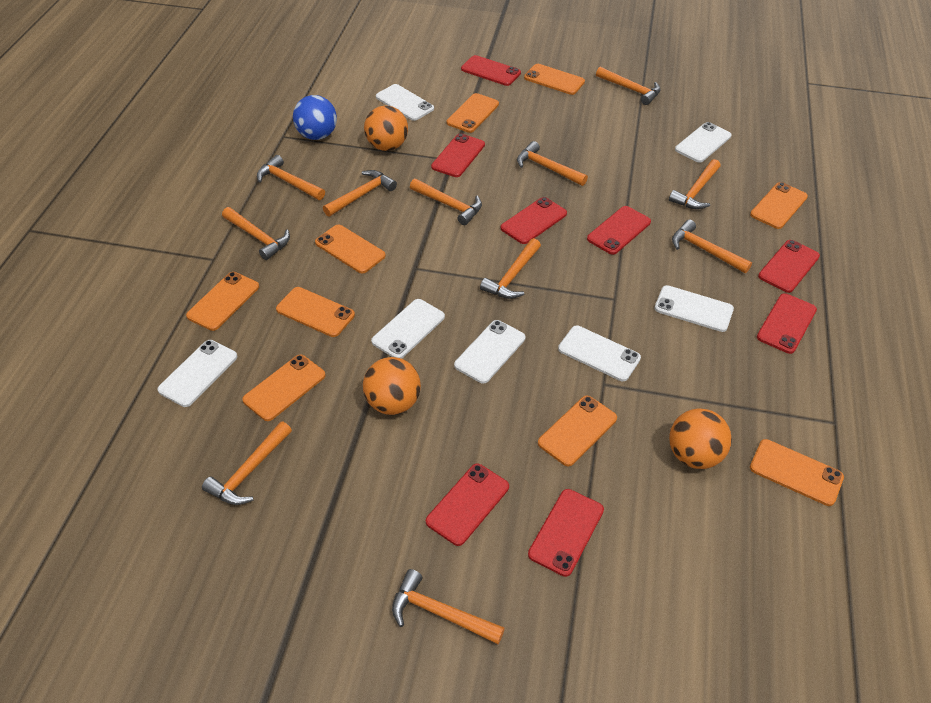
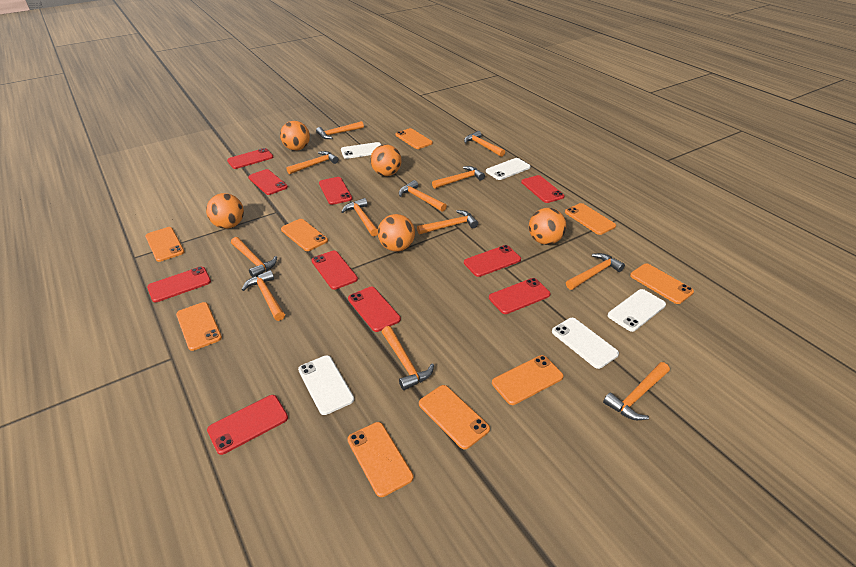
blue ball: 1 -> 0
orange ball: 3 -> 5
orange hammer: 11 -> 12
red phone: 8 -> 10
white phone: 7 -> 5

